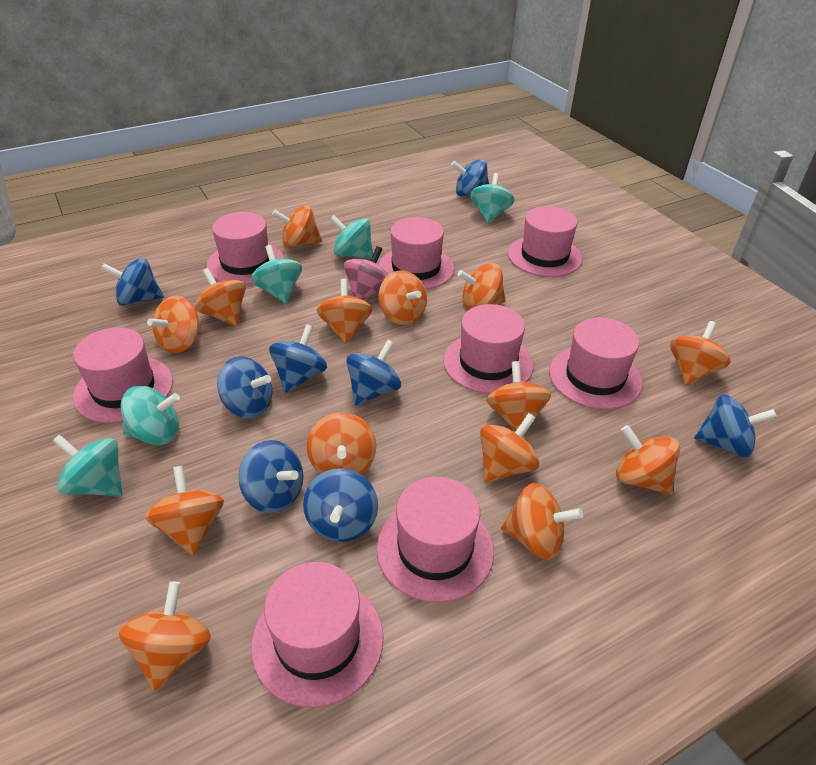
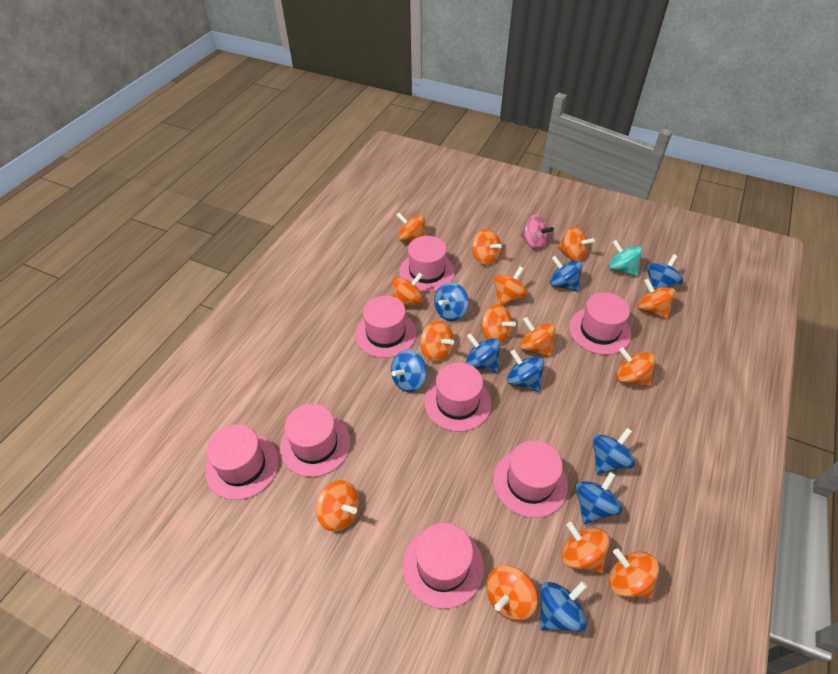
blue spinning top: 8 -> 9
turquoise spinning top: 5 -> 1

